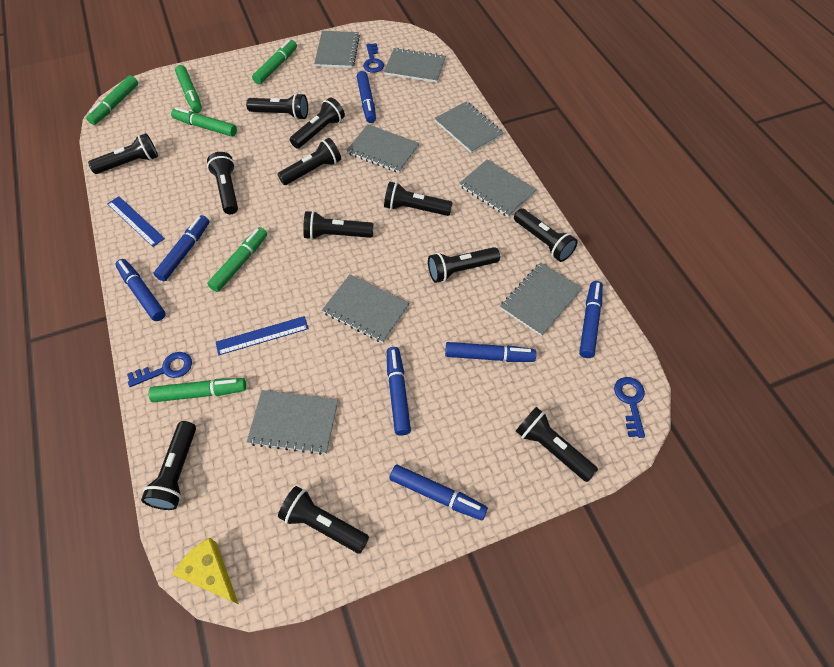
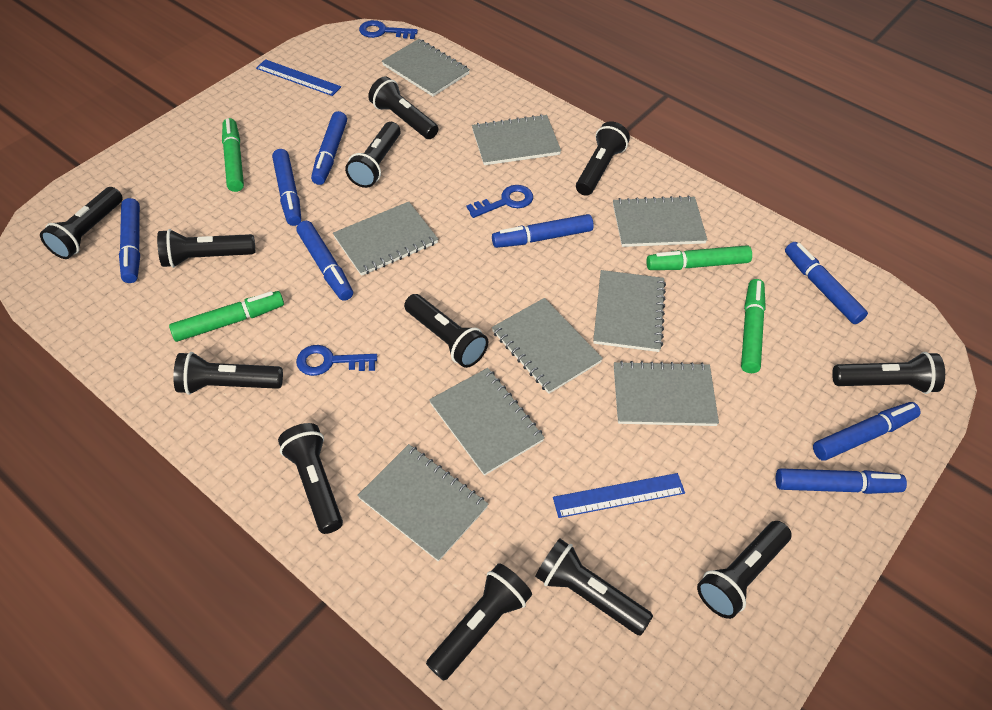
blue marker: 7 -> 8
green marker: 6 -> 4
grey notebook: 8 -> 9
yellow cheese: 1 -> 0

